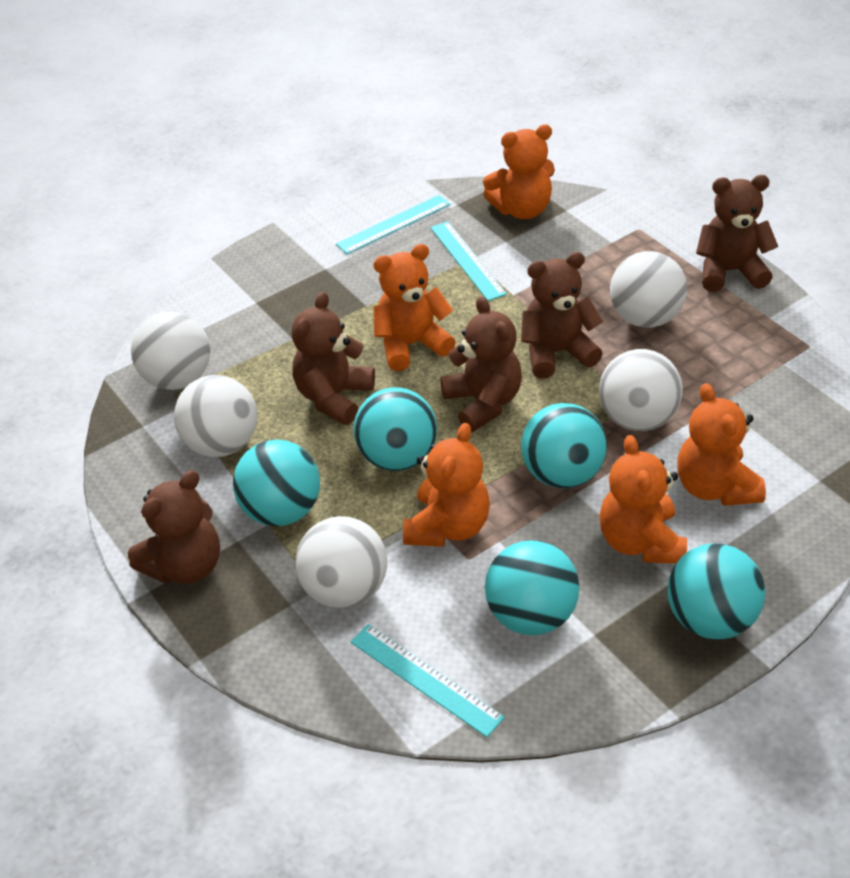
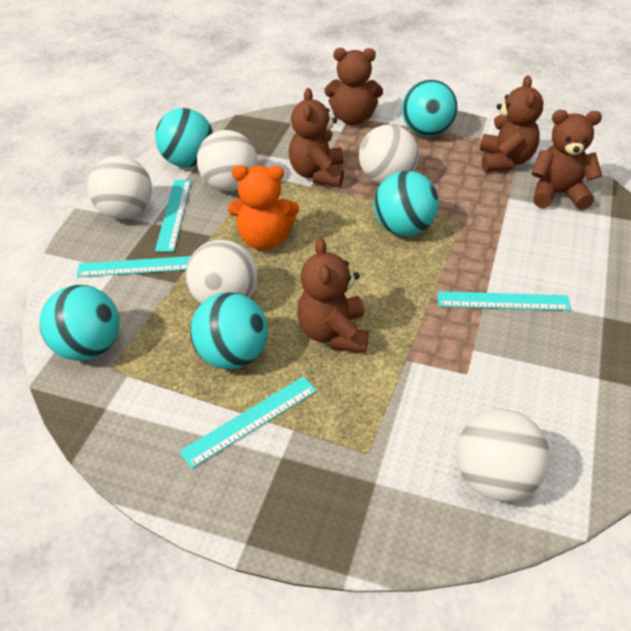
orange teddy bear: 5 -> 1
turquoise ruler: 3 -> 4

